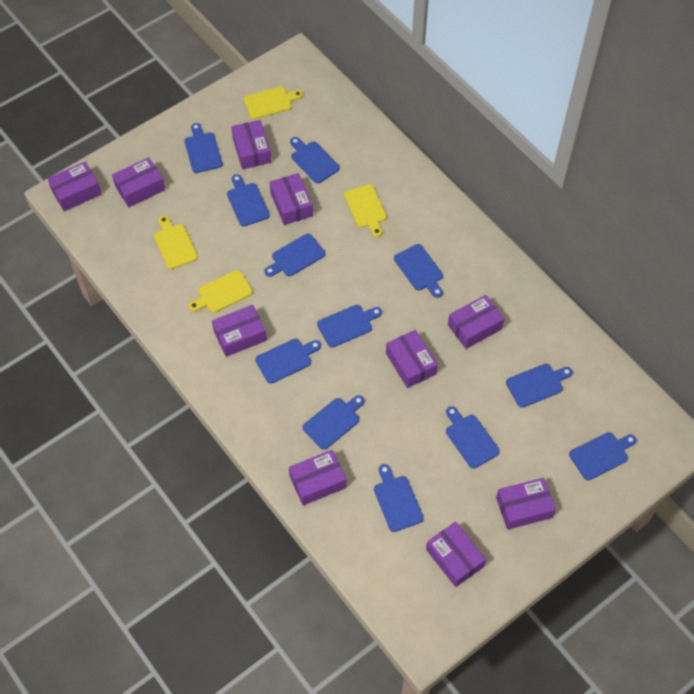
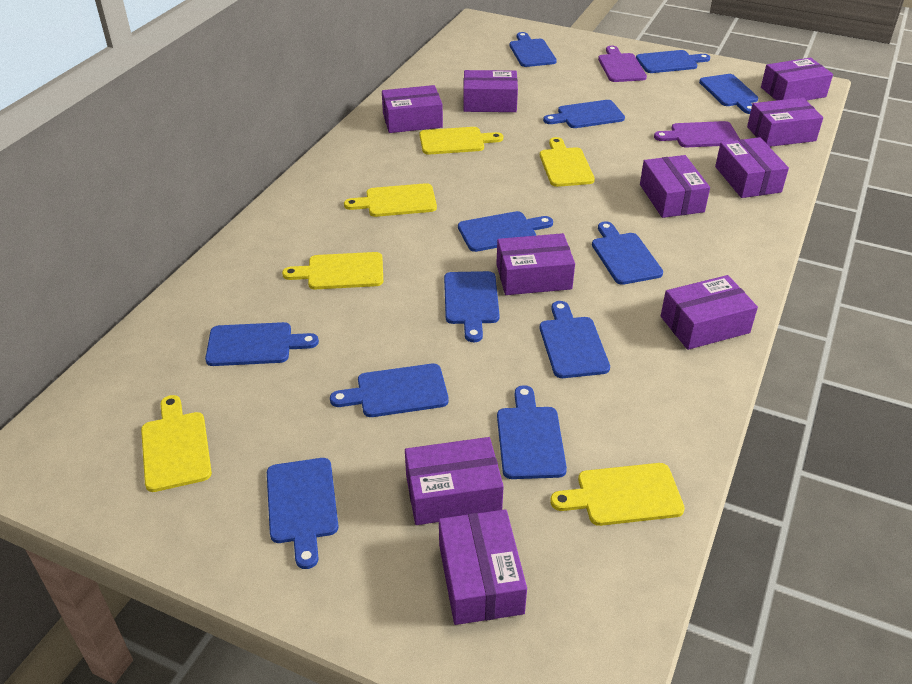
purple cutting board: 0 -> 2
yellow cutting board: 4 -> 6

